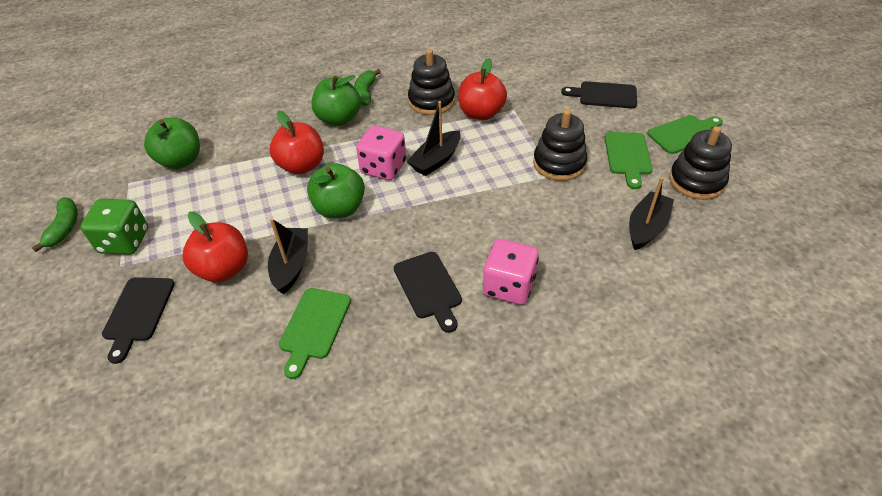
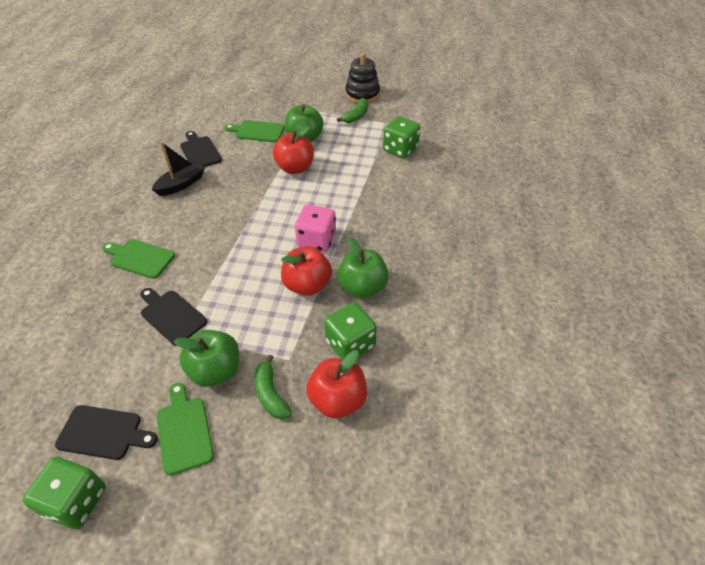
black boat: 3 -> 1
black stacking toy: 3 -> 1
green dice: 1 -> 3
pink dice: 2 -> 1

